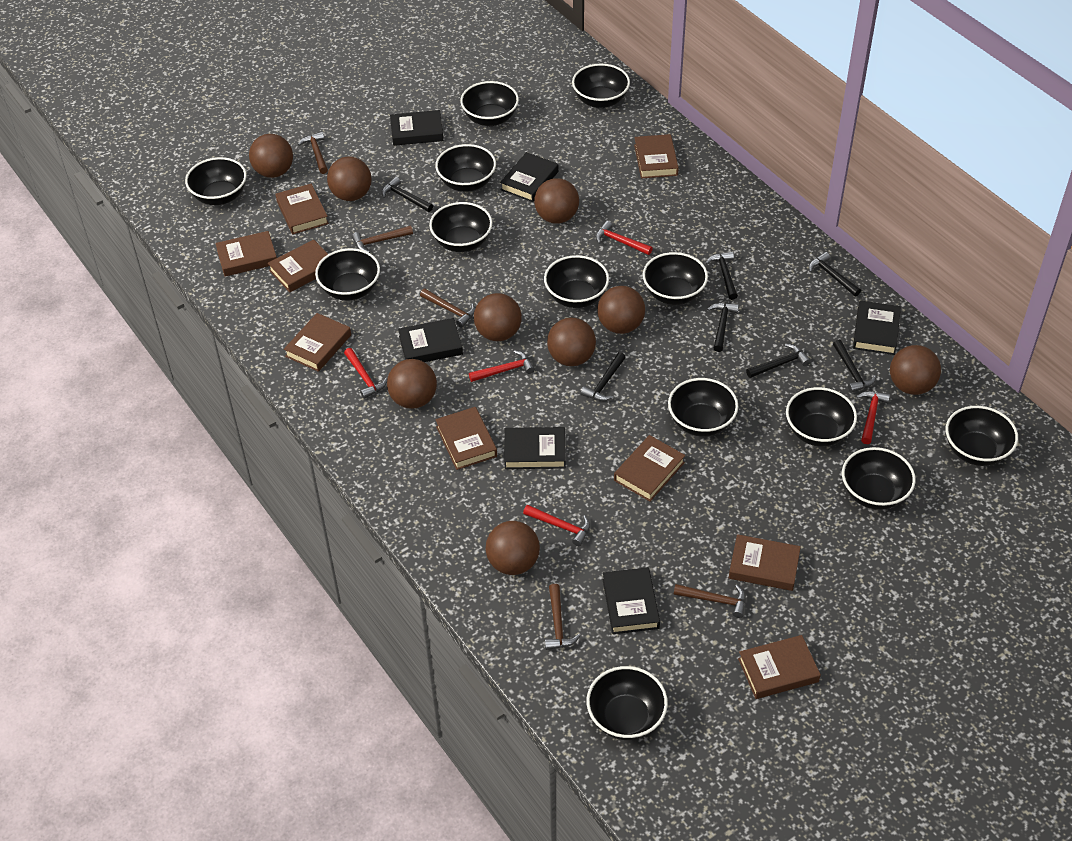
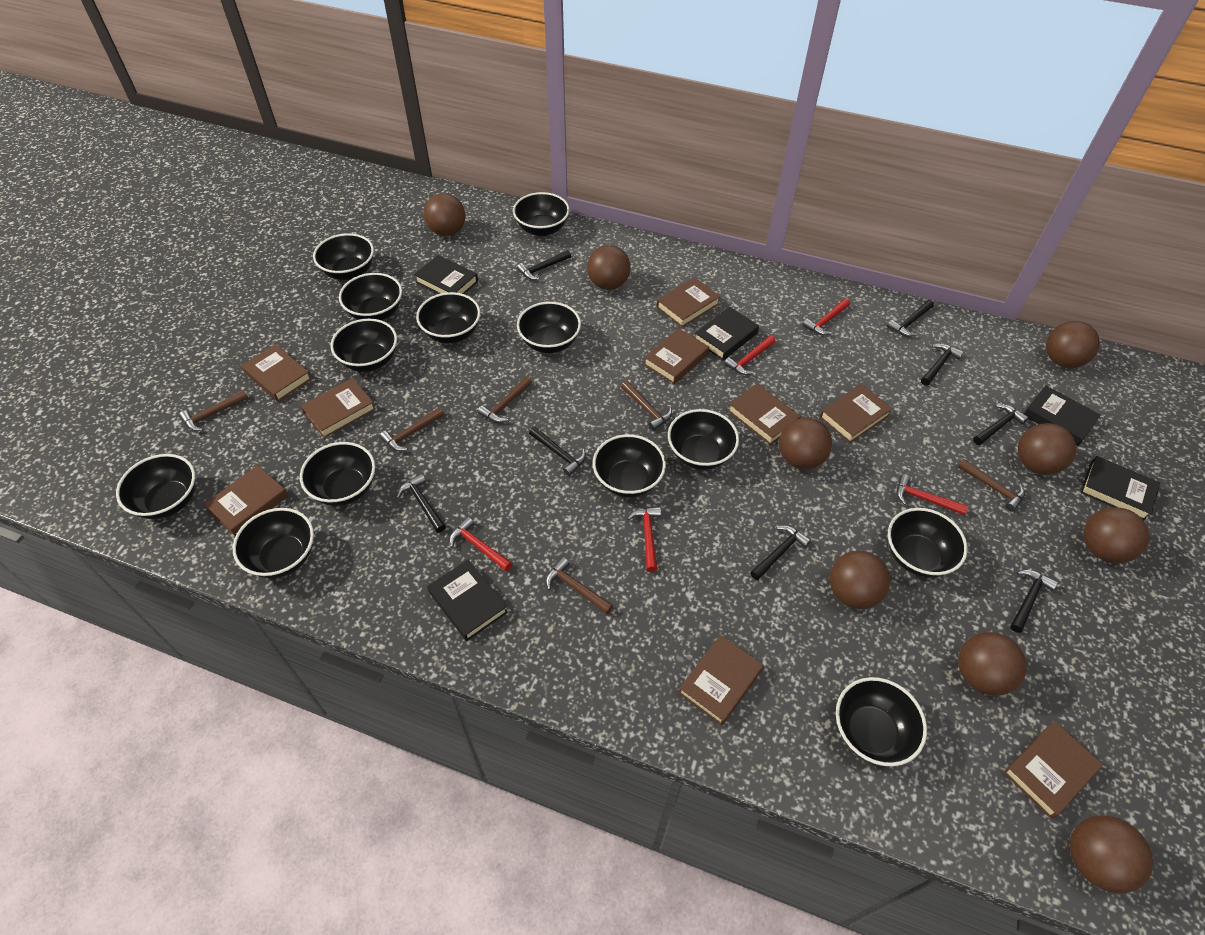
black book: 6 -> 5
black hammer: 7 -> 8
brown hammer: 5 -> 6

